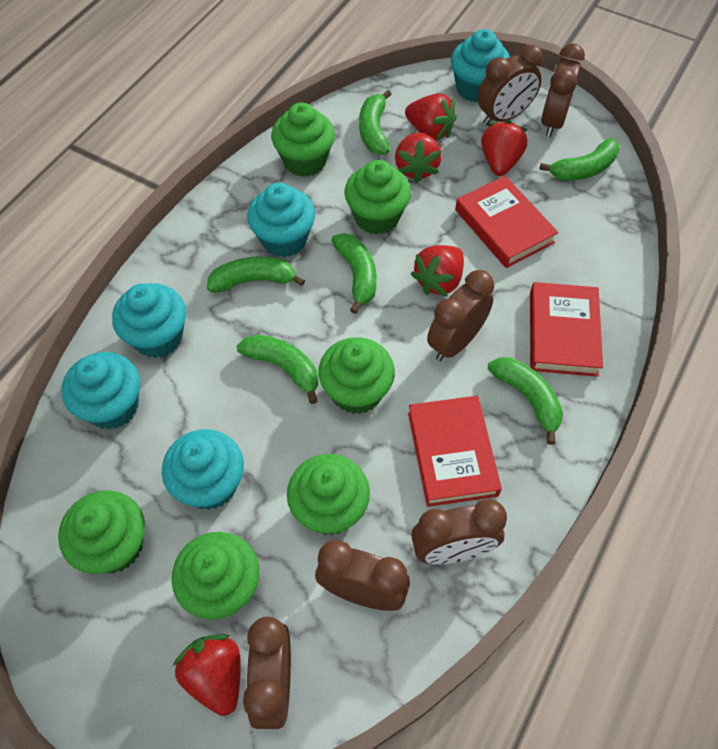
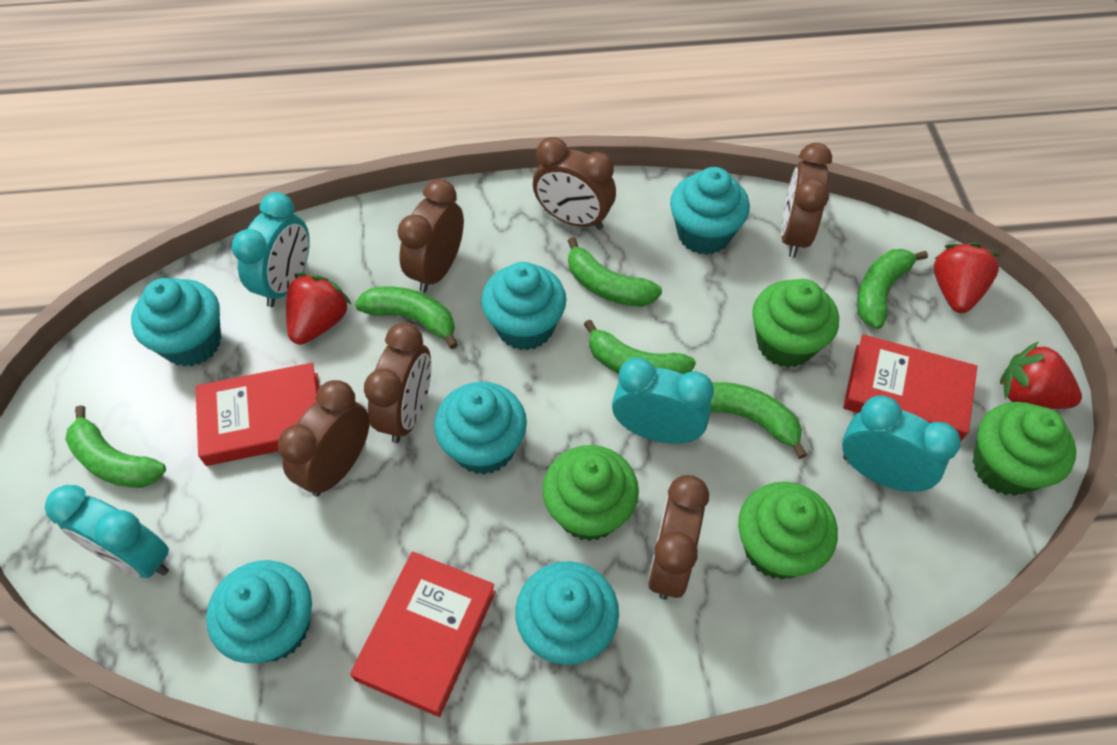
green cupcake: 6 -> 4
red strawberry: 5 -> 3
turquoise clock: 0 -> 4
turquoise cupcake: 5 -> 6

